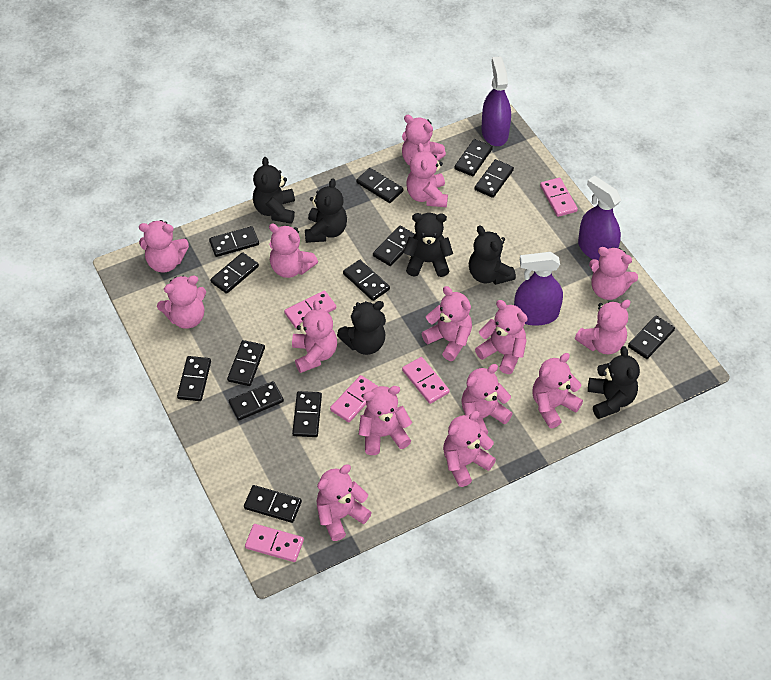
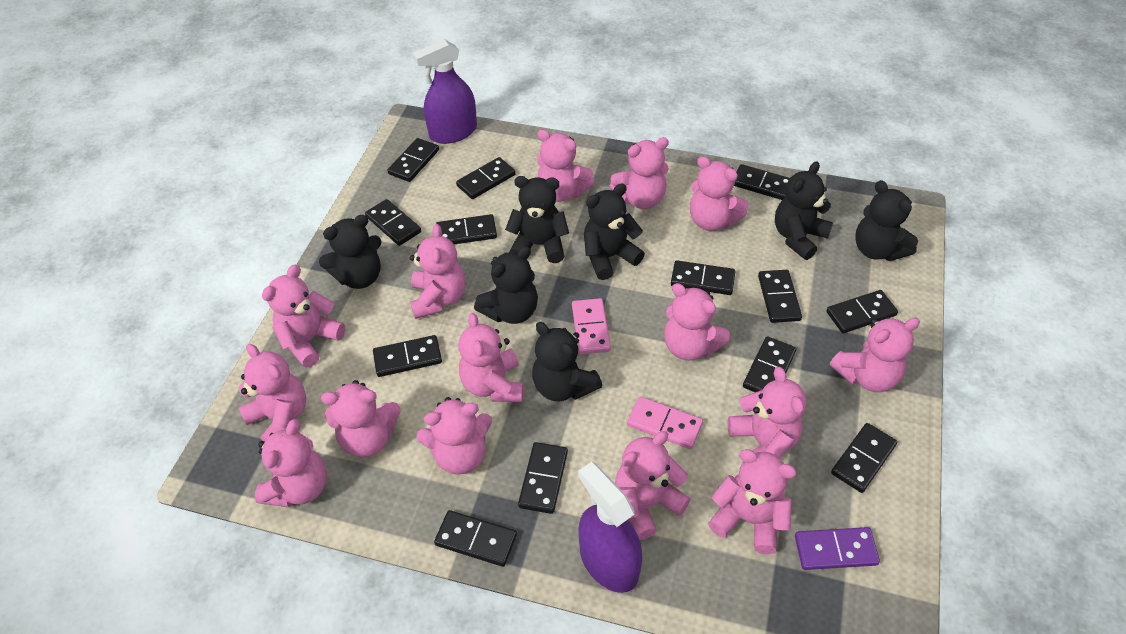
black teddy bear: 6 -> 7
pink domino: 5 -> 2
purple domino: 0 -> 1
purple spray bottle: 3 -> 2

